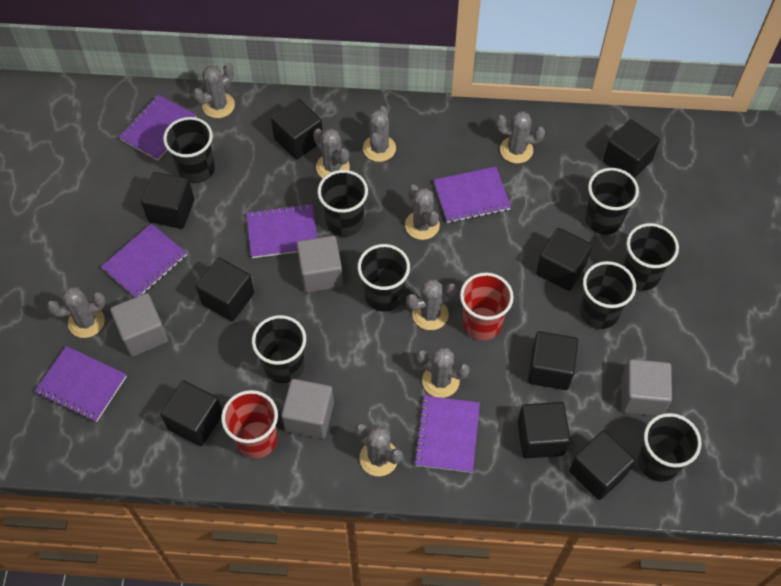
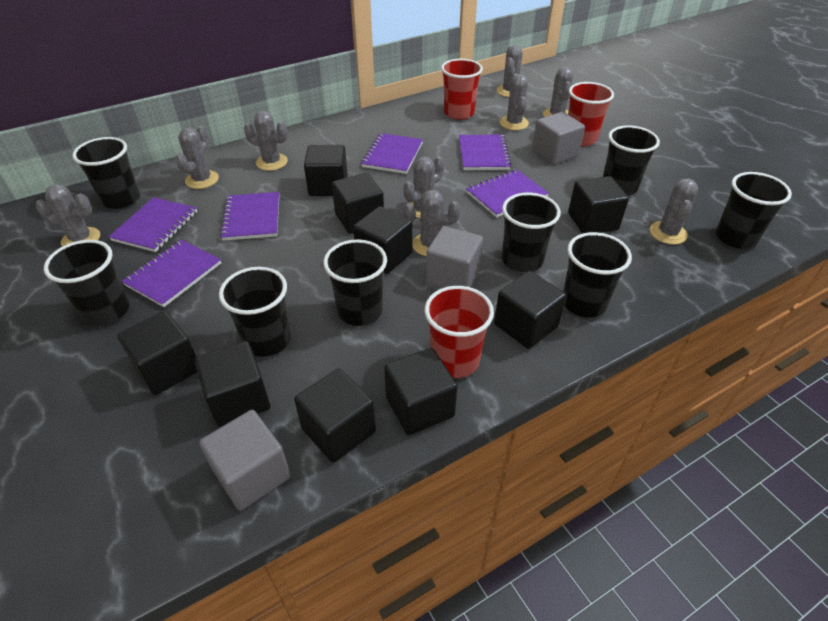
grey cube: 4 -> 3
red cup: 2 -> 3

